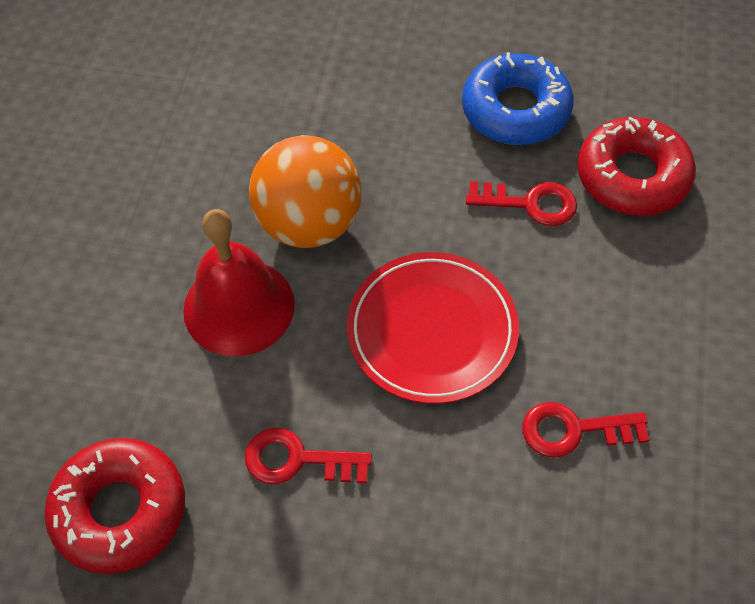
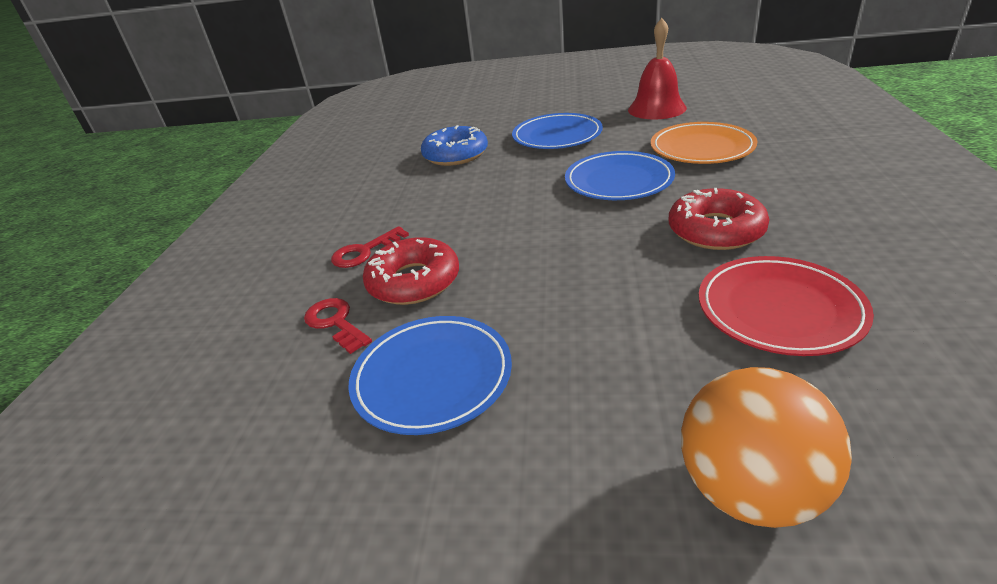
blue plate: 0 -> 3
orange plate: 0 -> 1
red key: 3 -> 2

